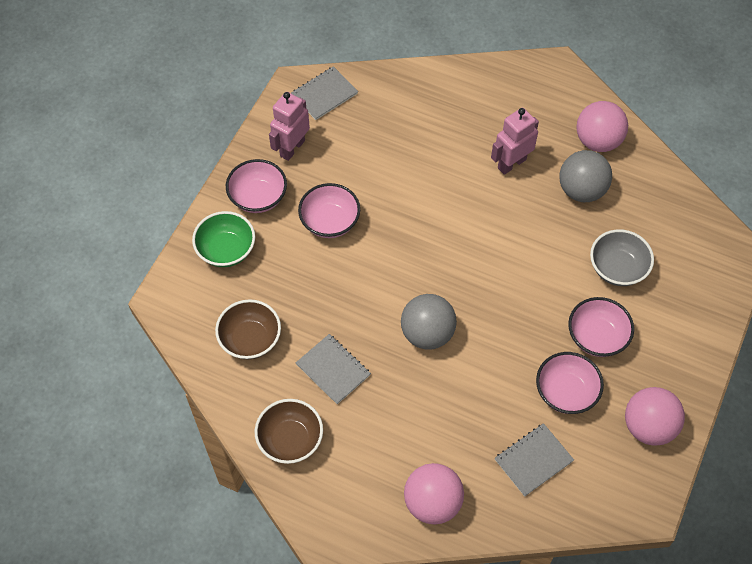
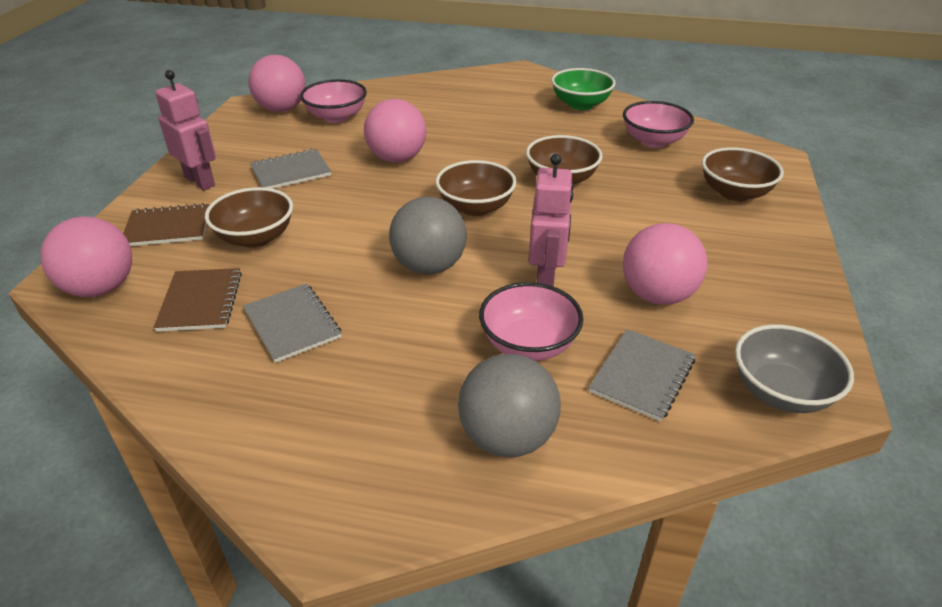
brown bowl: 2 -> 4
brown notebook: 0 -> 2
pink ball: 3 -> 4
pink bowl: 4 -> 3

